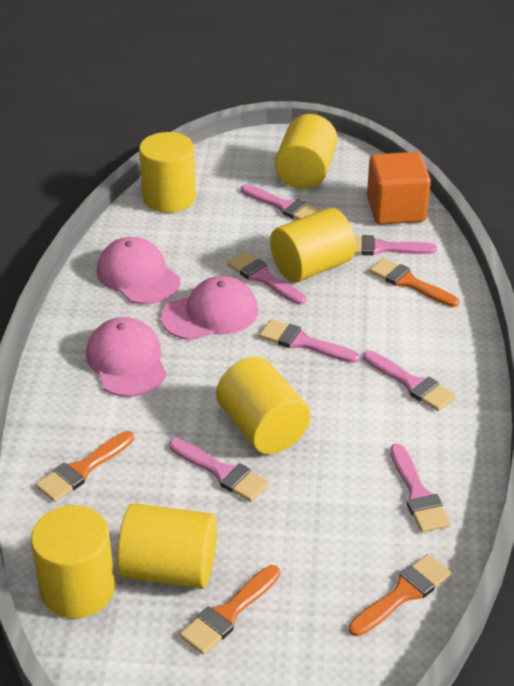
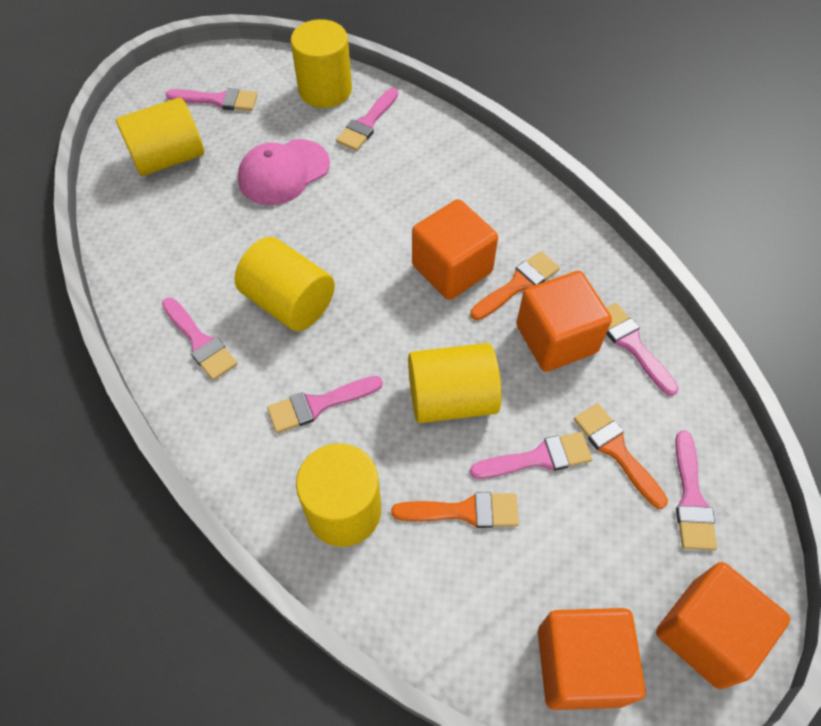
orange brush: 4 -> 3
orange cube: 1 -> 4
pink cap: 3 -> 1
yellow cylinder: 6 -> 5

